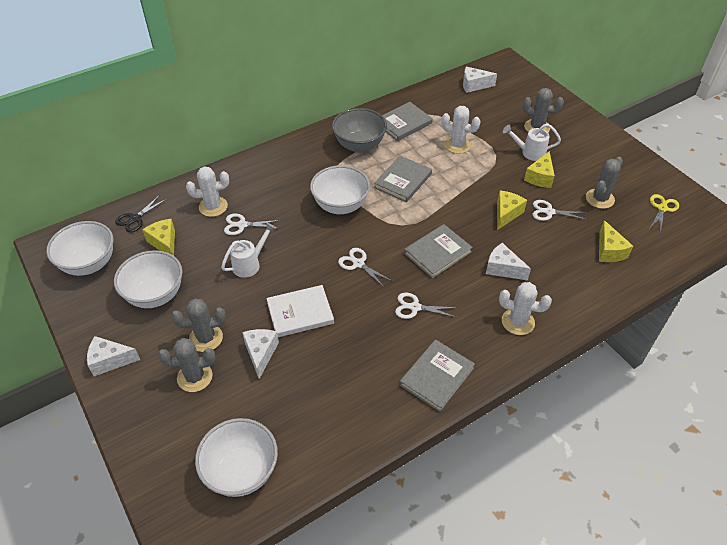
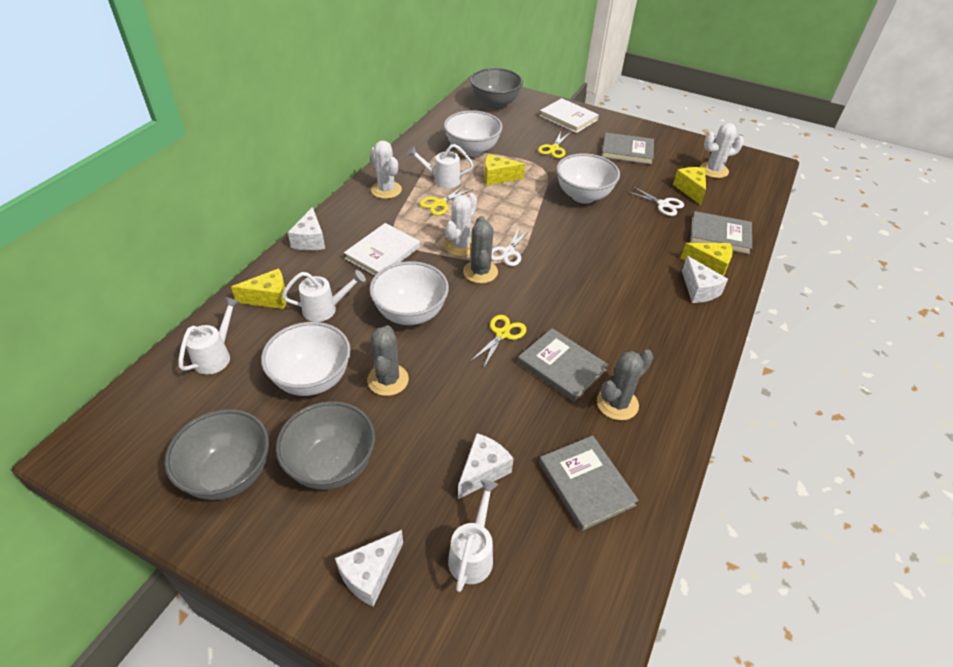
black scissors: 1 -> 0
grey bowl: 1 -> 3
grey cactus: 4 -> 3
white book: 1 -> 2
white scissors: 4 -> 2
white watering can: 2 -> 4
yellow scissors: 1 -> 3

